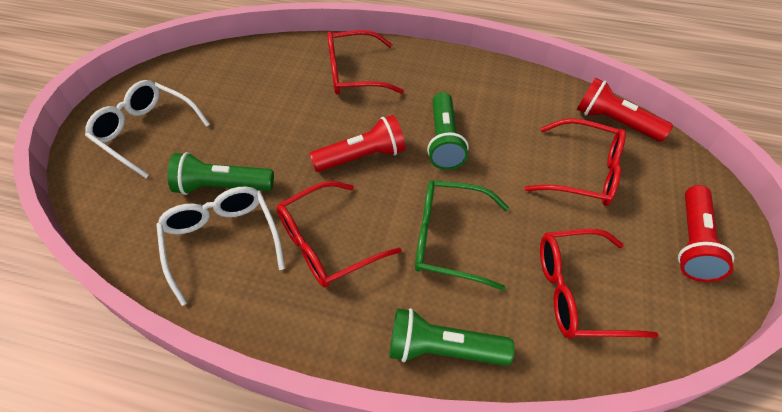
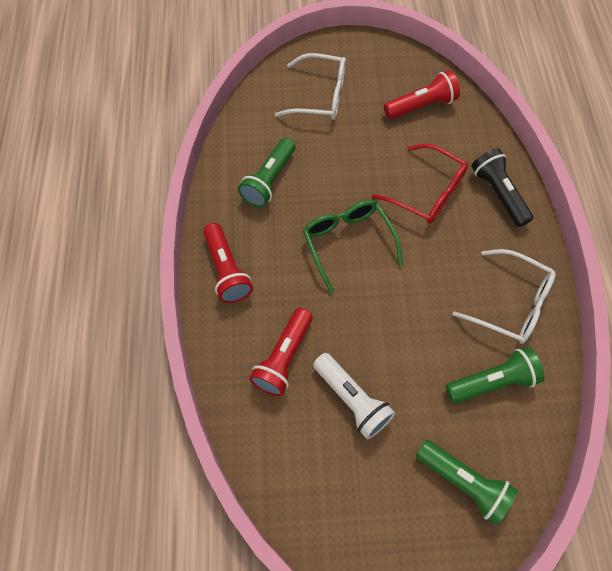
black flashlight: 0 -> 1
red glasses: 4 -> 1
white flashlight: 0 -> 1

